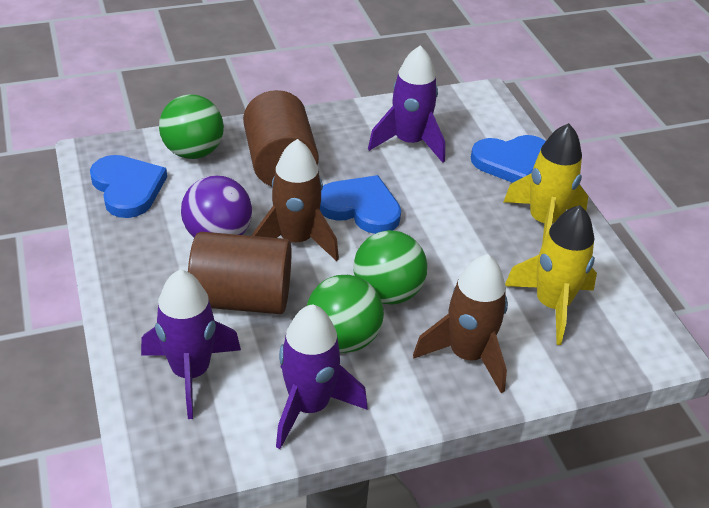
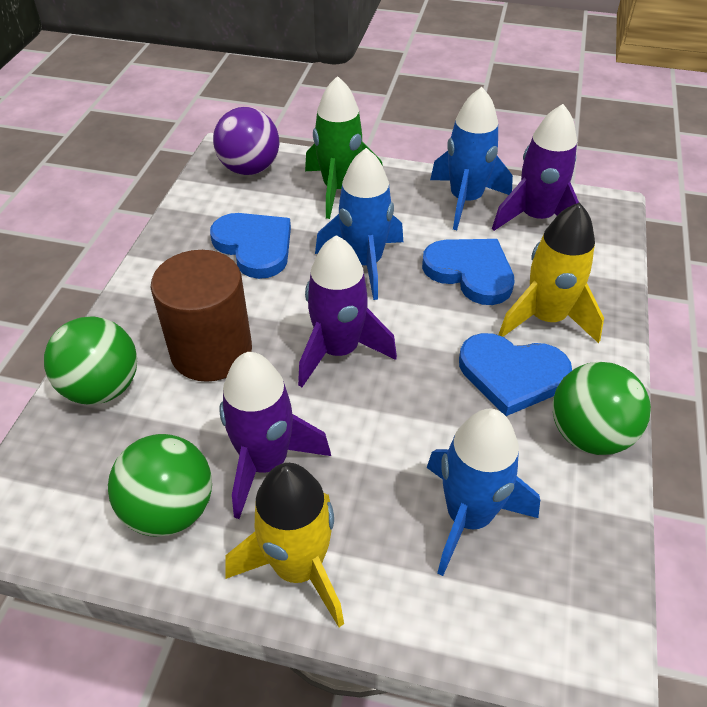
blue rocket: 0 -> 3
brown cylinder: 2 -> 1
brown rocket: 2 -> 0
green rocket: 0 -> 1

